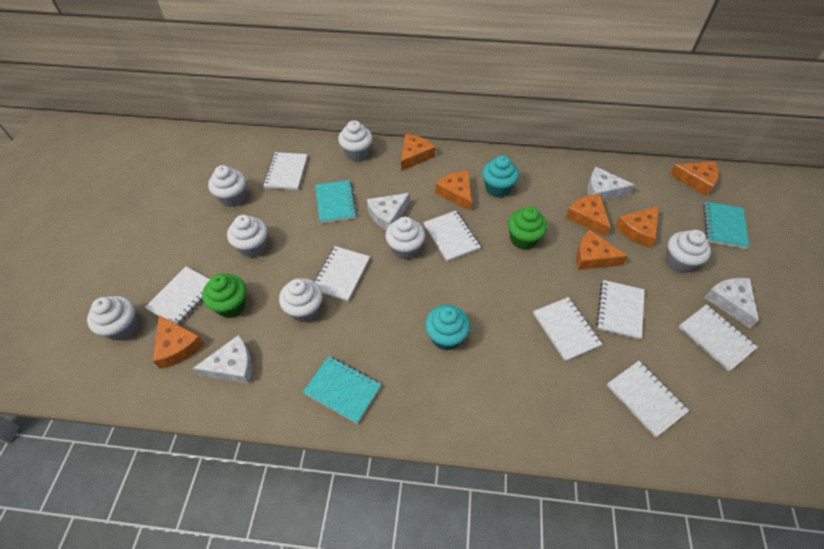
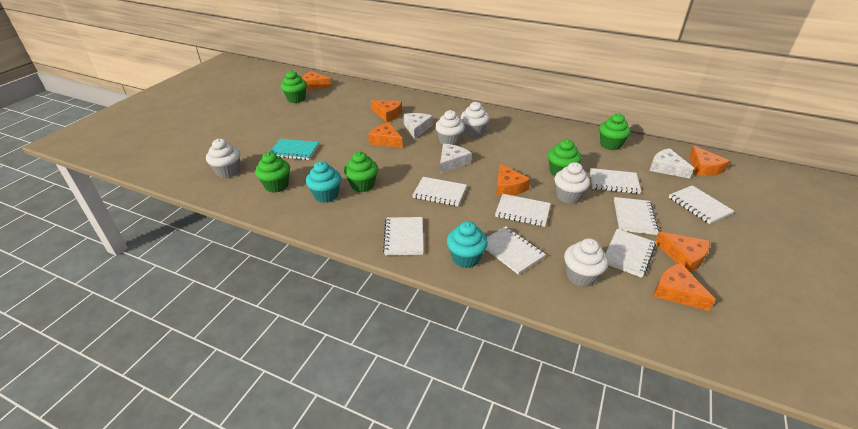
green cupcake: 2 -> 5
turquoise notebook: 3 -> 1
white cheese: 4 -> 3
white cupcake: 7 -> 5

